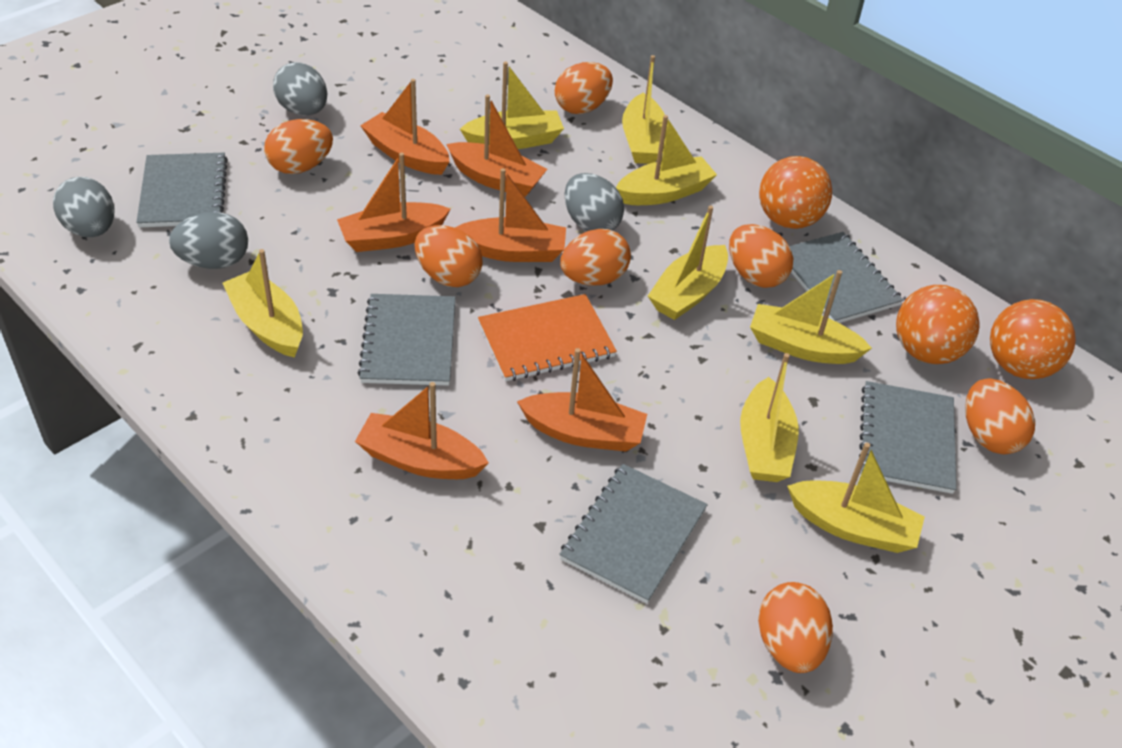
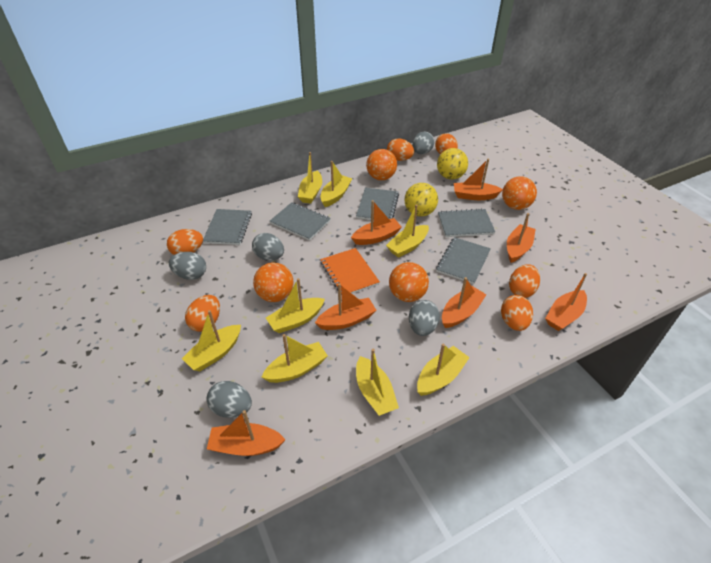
grey egg: 4 -> 5
orange ball: 3 -> 4
orange boat: 6 -> 7
orange egg: 7 -> 6
yellow ball: 0 -> 2

